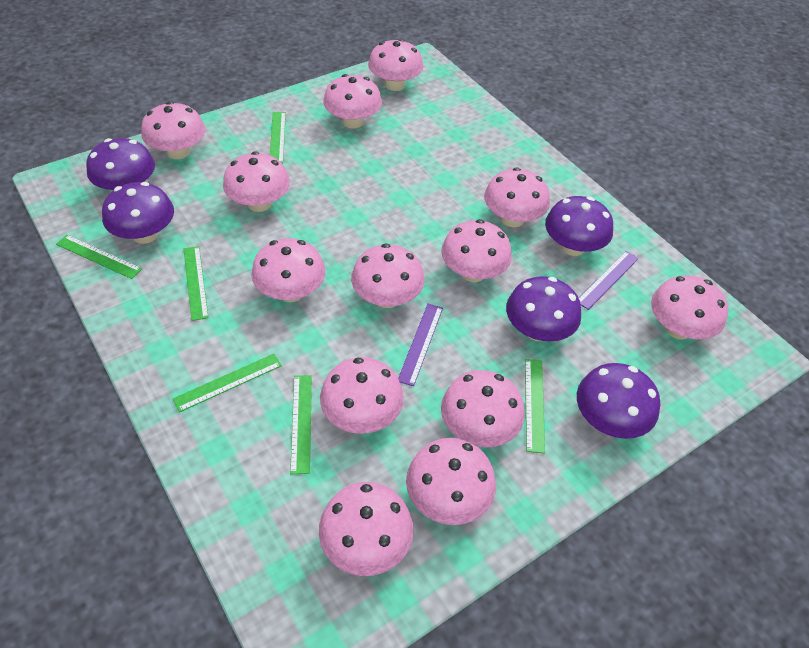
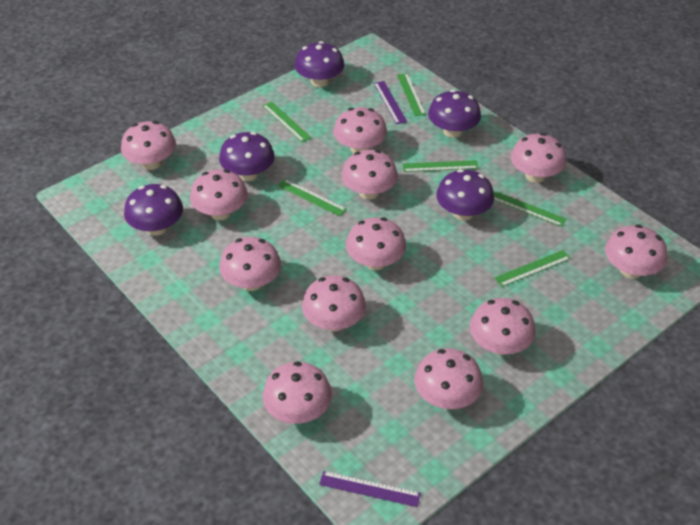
pink mushroom: 13 -> 12

